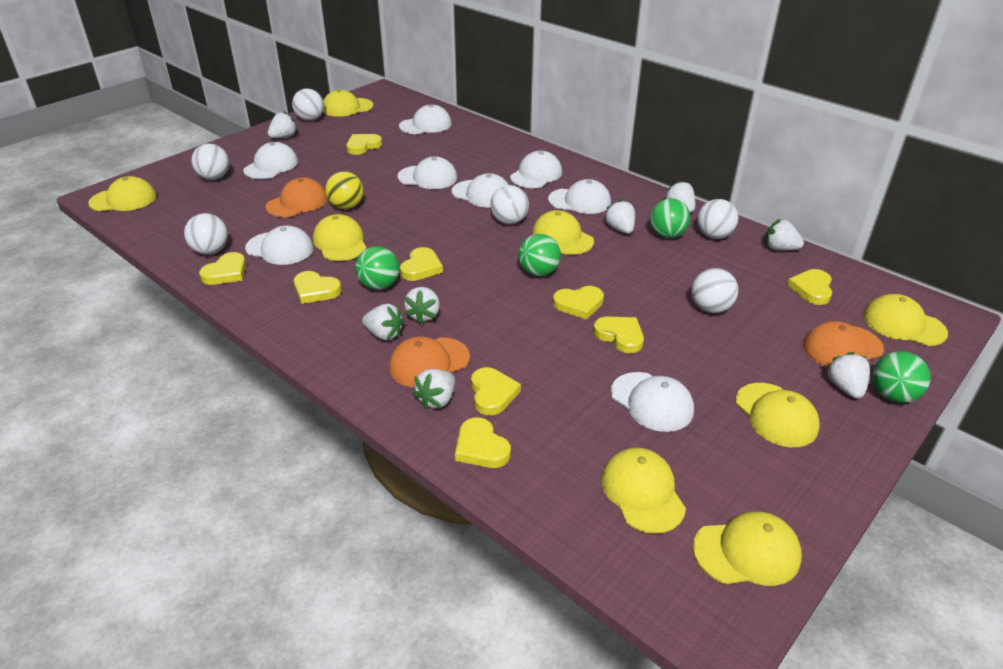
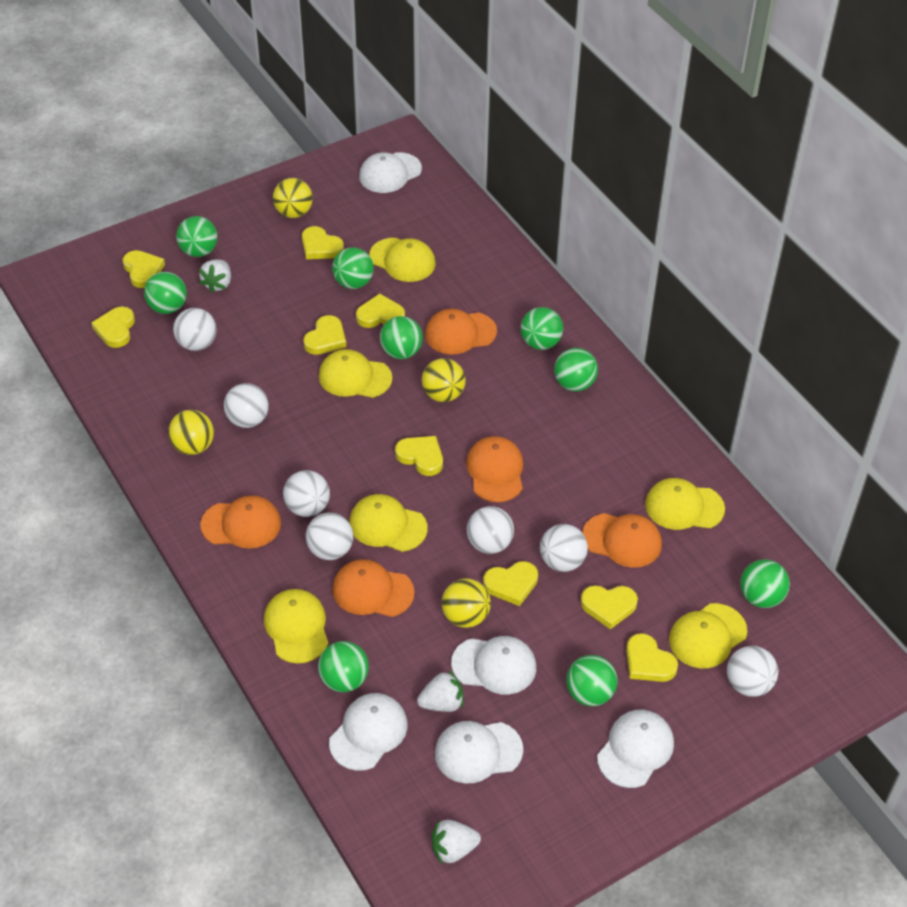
green ball: 4 -> 9
orange cap: 3 -> 5
white ball: 6 -> 7
white cap: 8 -> 5
white strawberry: 8 -> 3
yellow ball: 1 -> 4
yellow cap: 8 -> 6

